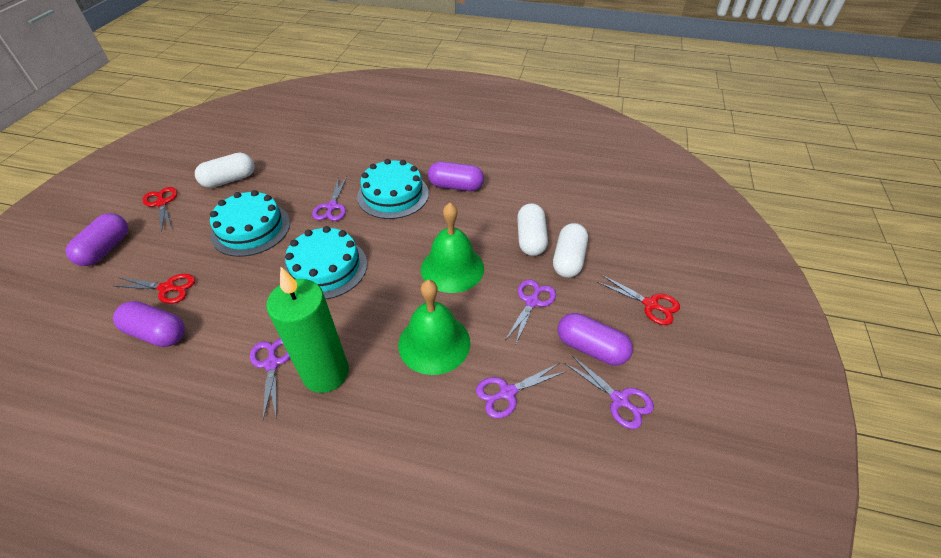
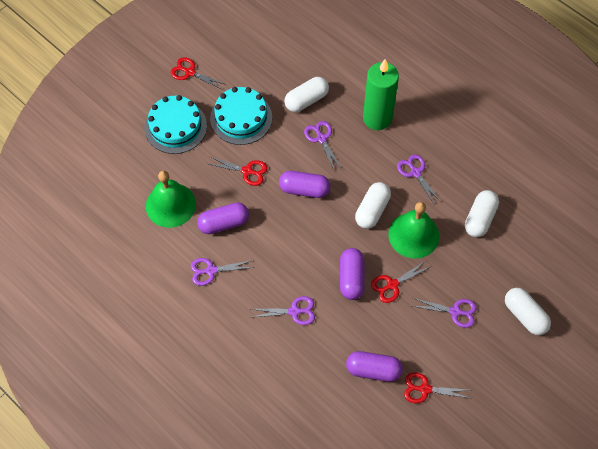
red scissors: 3 -> 4
turquoise cake: 3 -> 2
white capsule: 3 -> 4

